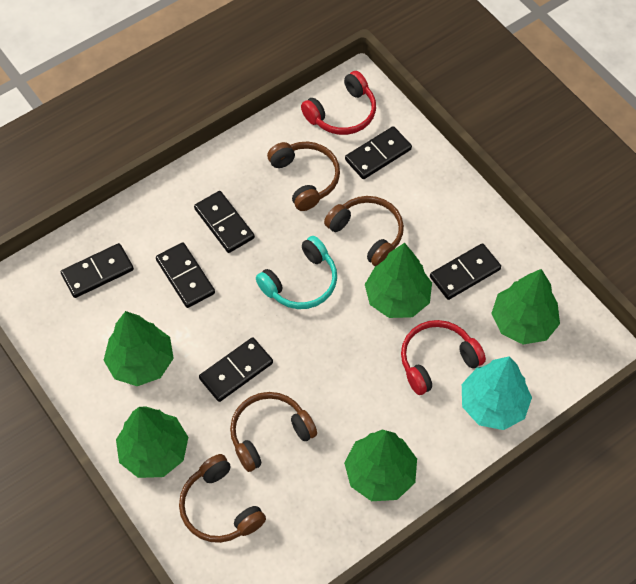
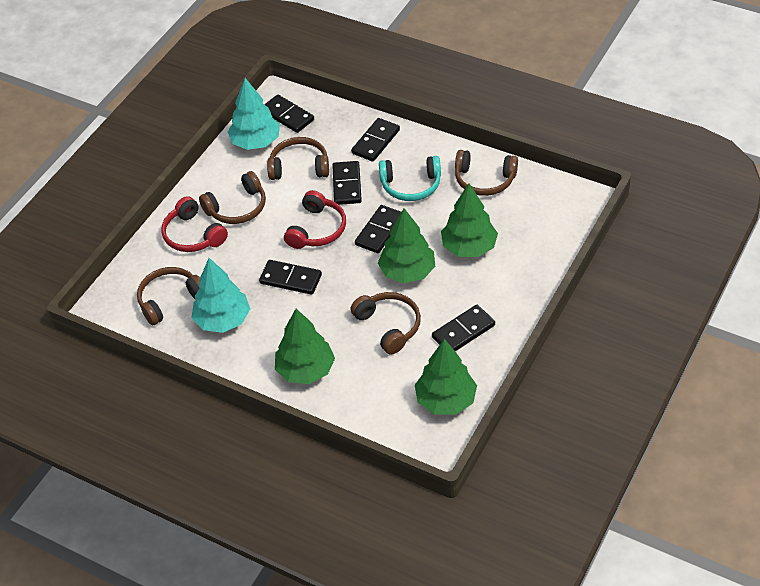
brown headphones: 4 -> 5
green tree: 5 -> 4
turquoise tree: 1 -> 2

